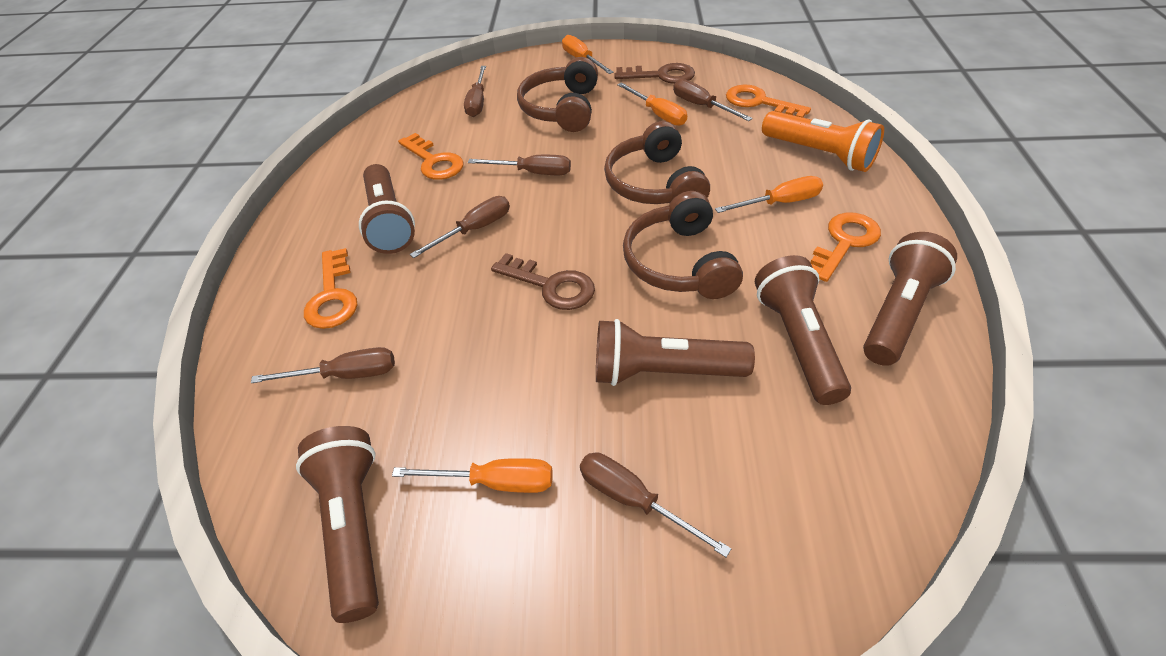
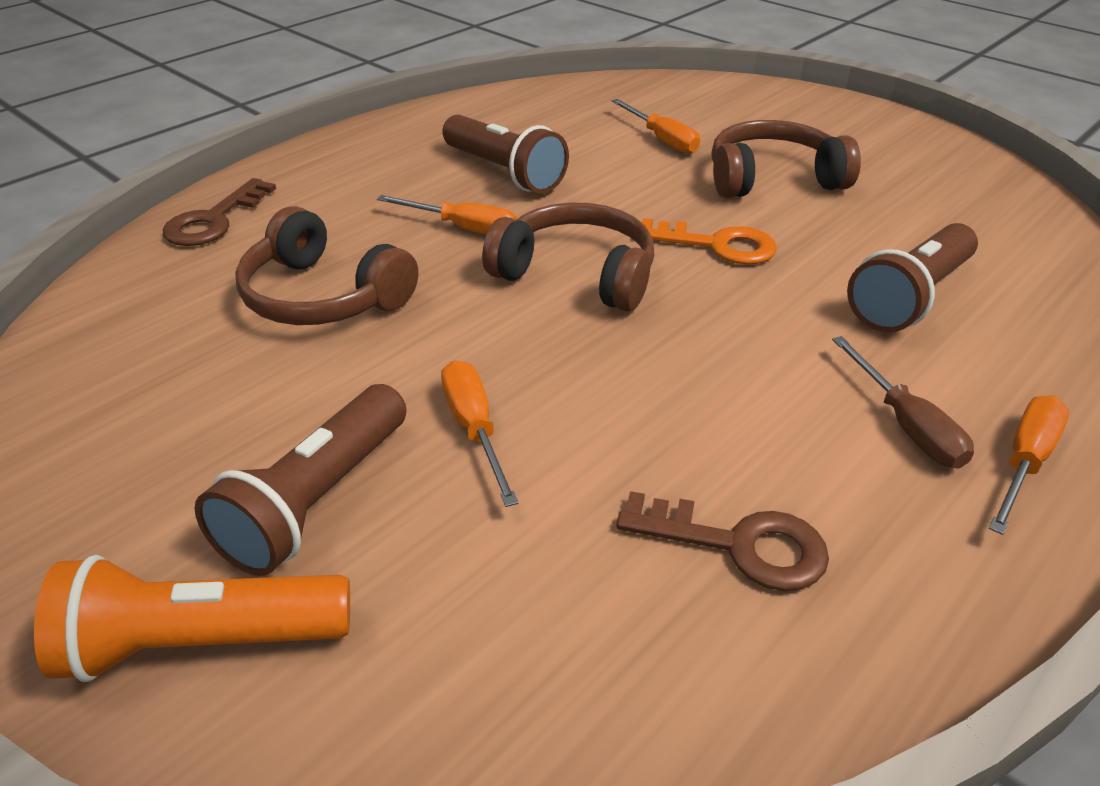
brown flashlight: 5 -> 3
brown screwdriver: 6 -> 1
orange key: 4 -> 1

